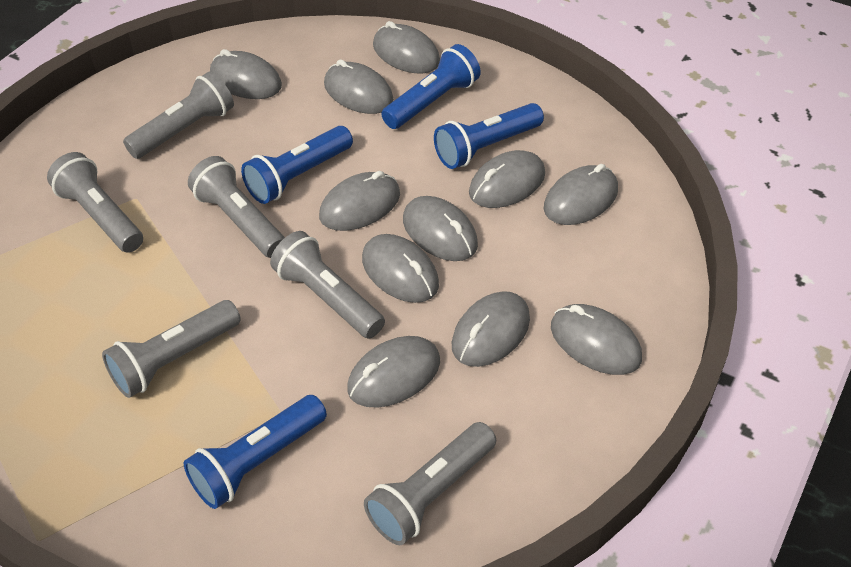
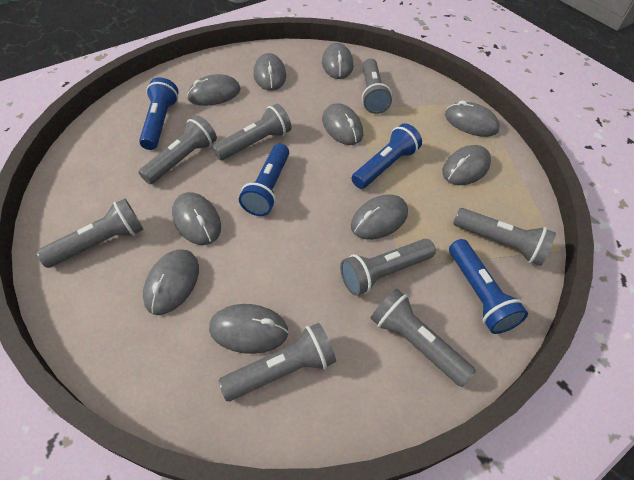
grey flashlight: 6 -> 8
grey mouse: 11 -> 10

